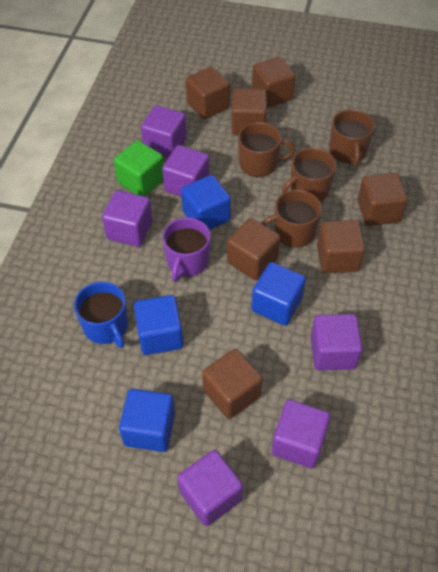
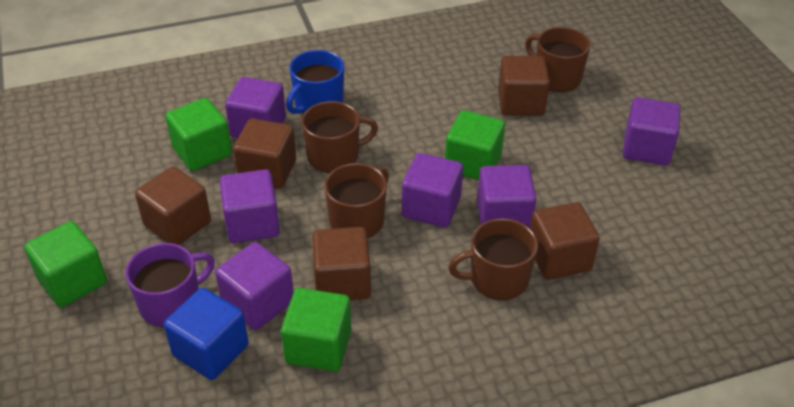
blue cube: 4 -> 1
brown cube: 7 -> 5
green cube: 1 -> 4

